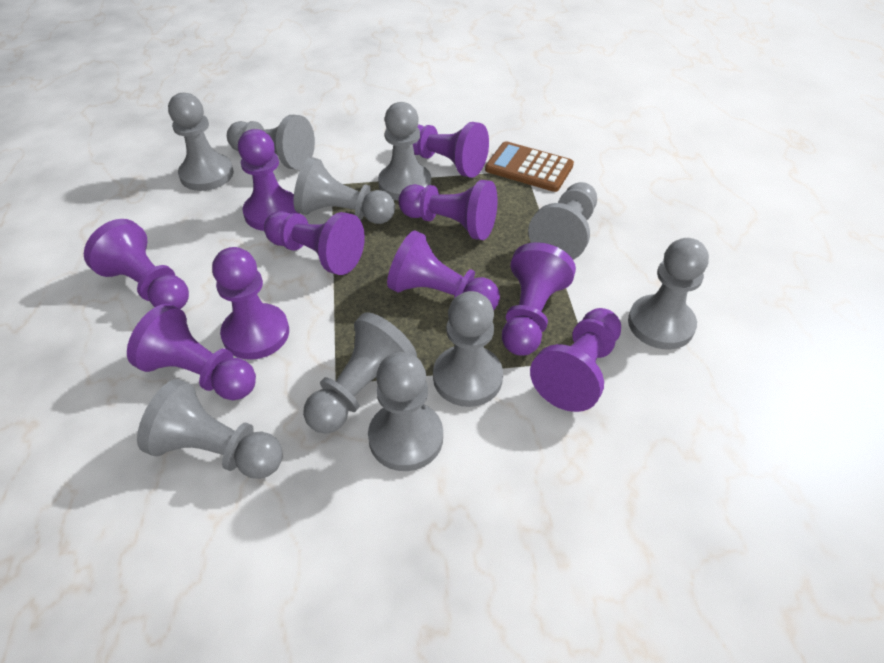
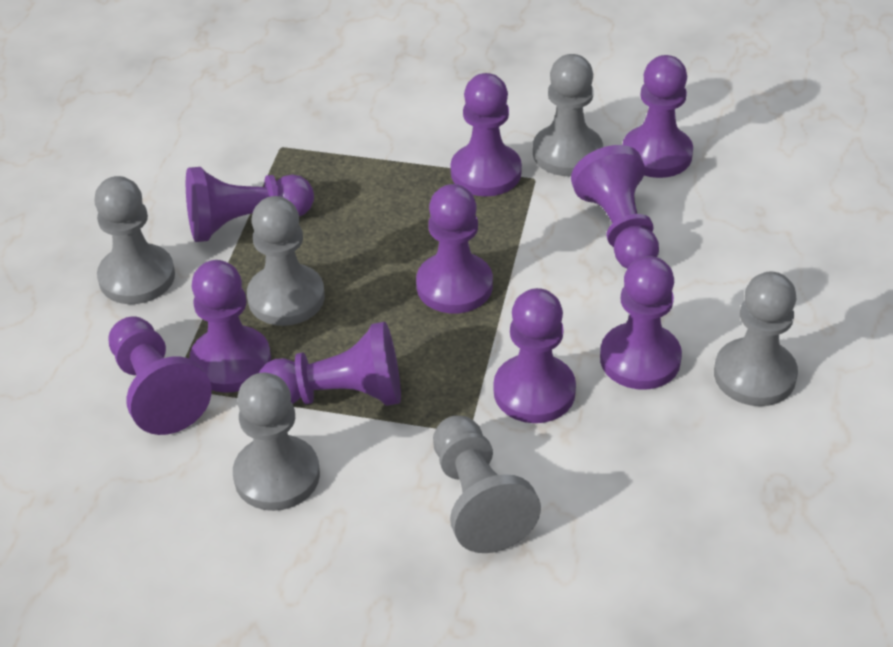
brown calculator: 1 -> 0
grey pawn: 10 -> 6

